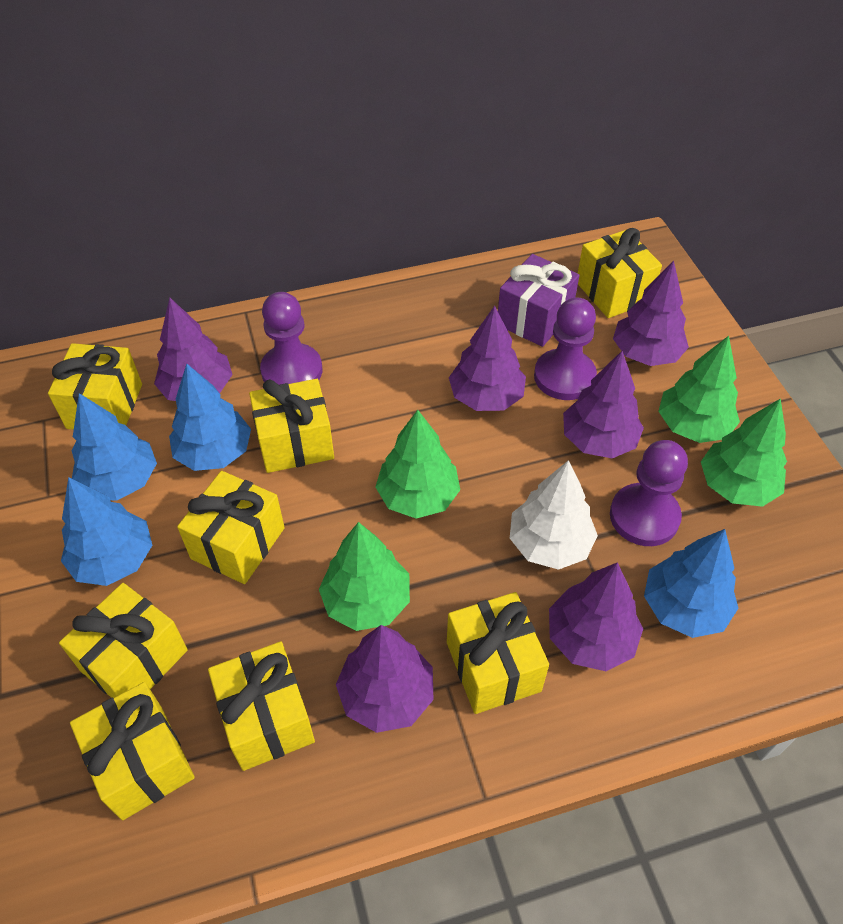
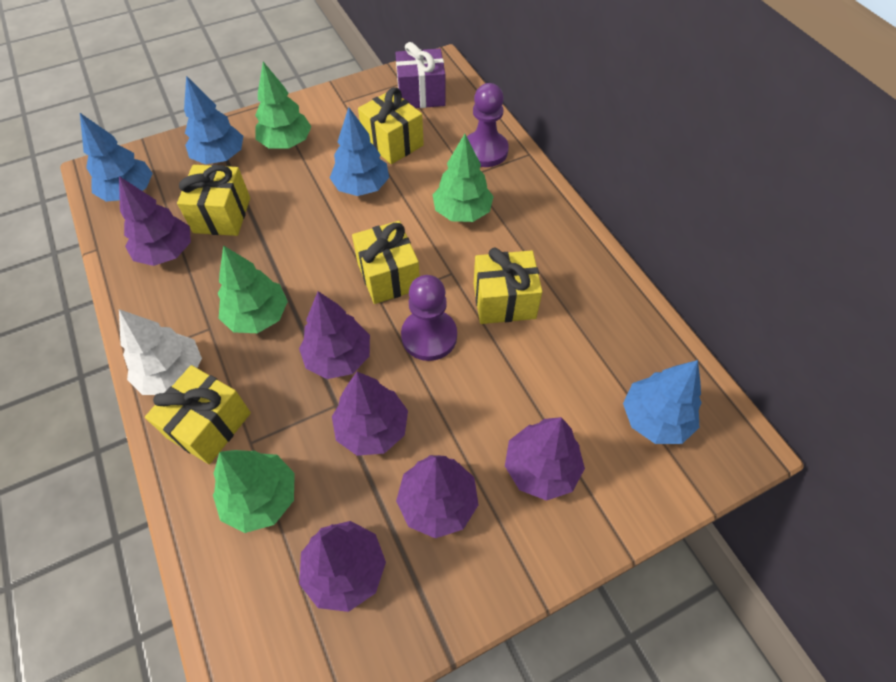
purple pawn: 3 -> 2
yellow gift: 8 -> 5

